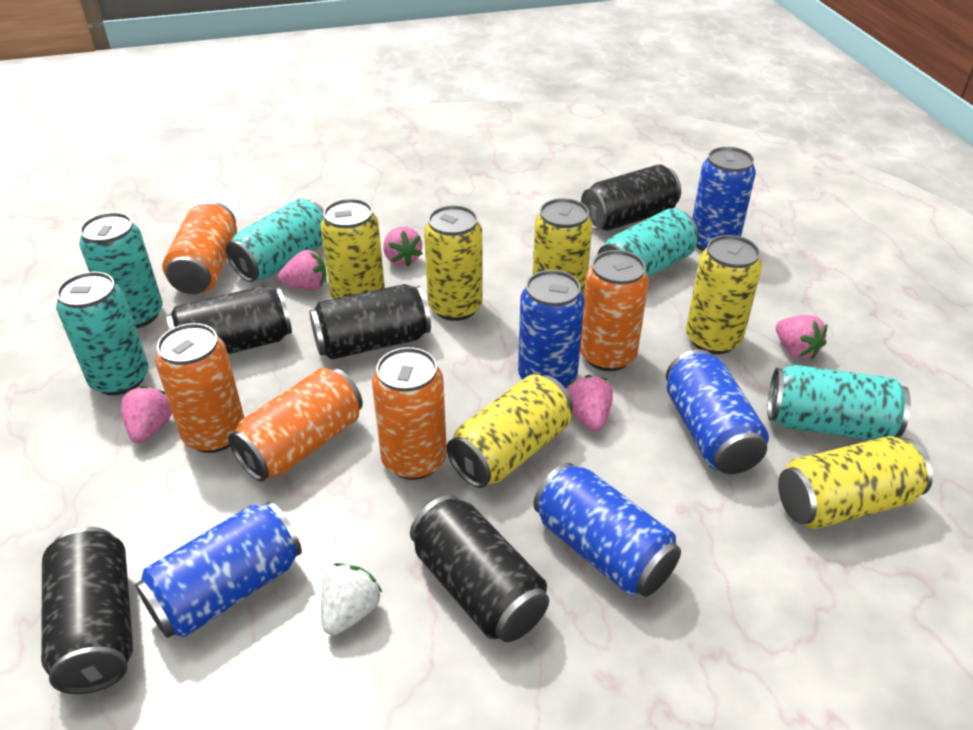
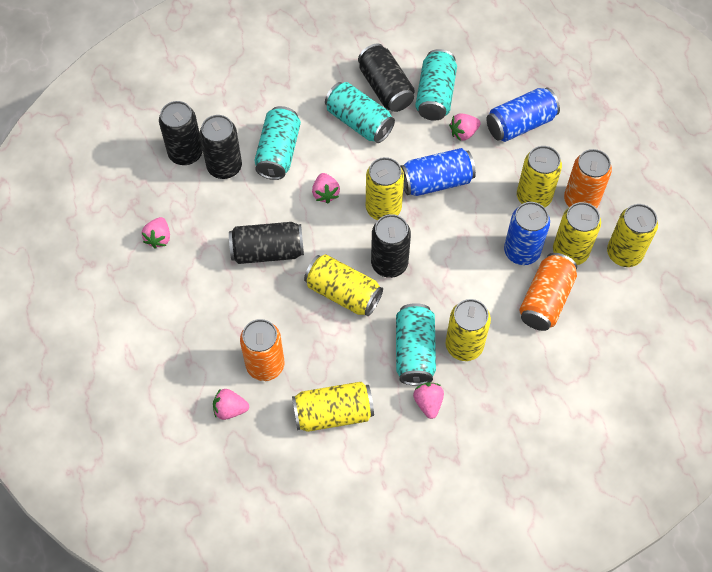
blue can: 5 -> 3
orange can: 5 -> 3
turquoise can: 5 -> 4
white strawberry: 1 -> 0
yellow can: 6 -> 7

